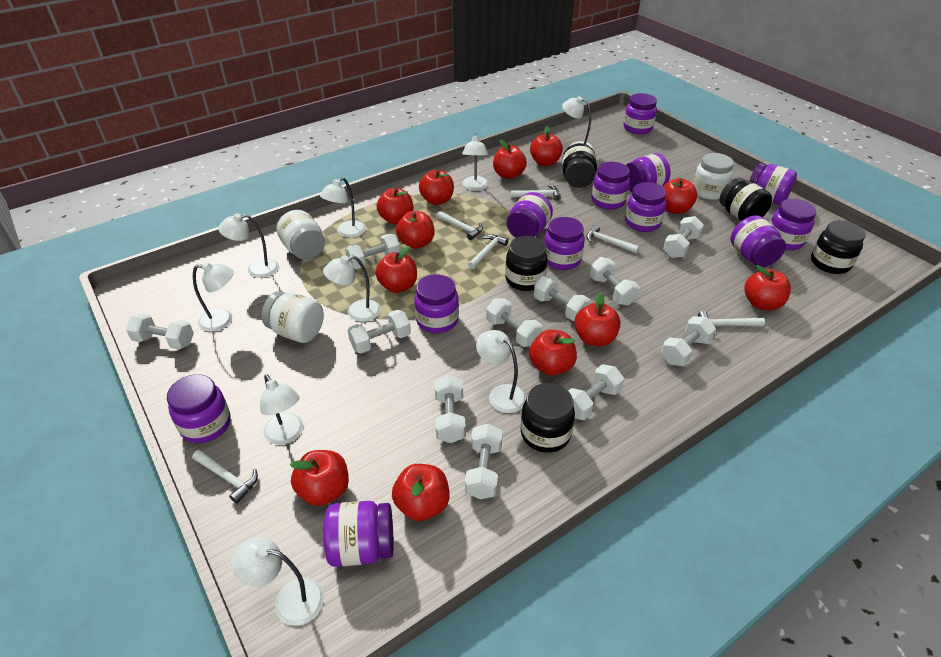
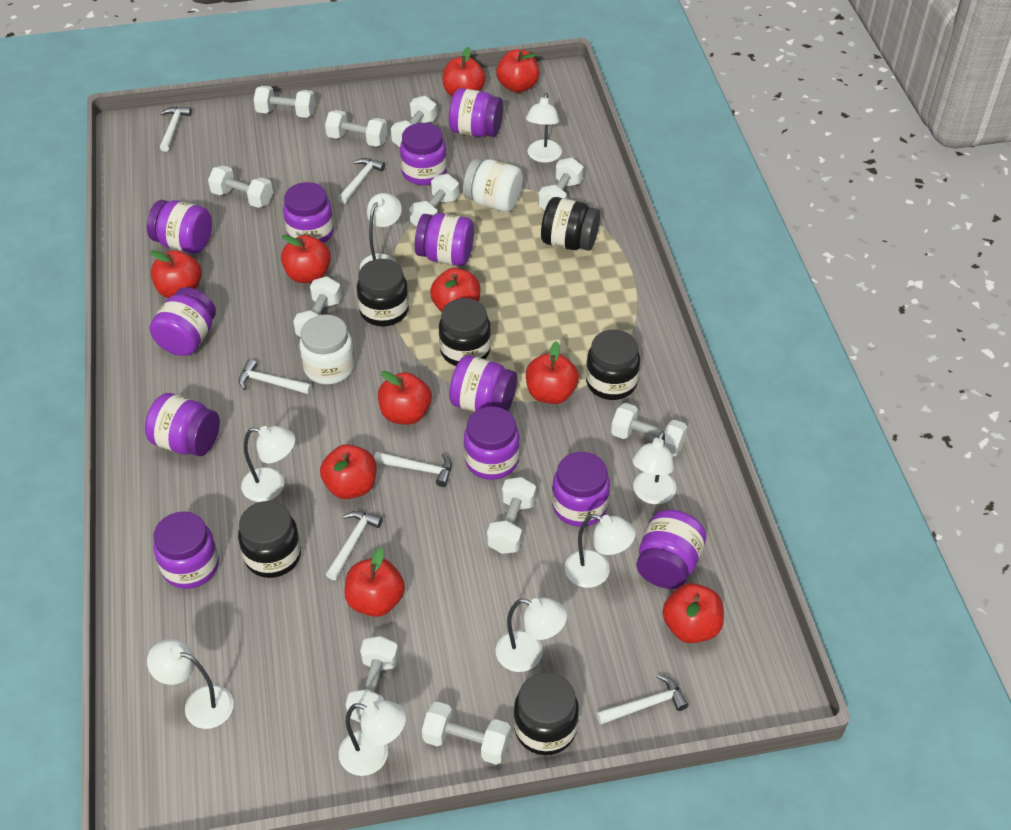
black jar: 5 -> 6
red apple: 12 -> 10
white jar: 3 -> 2
white lamp: 9 -> 8

